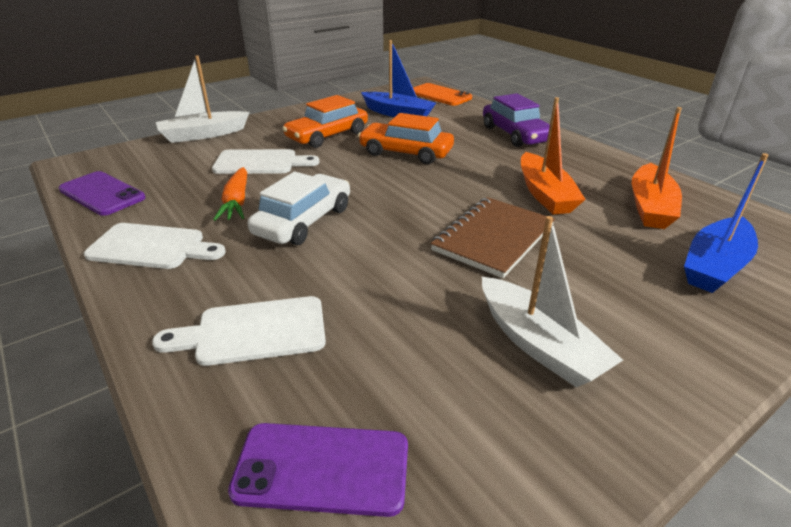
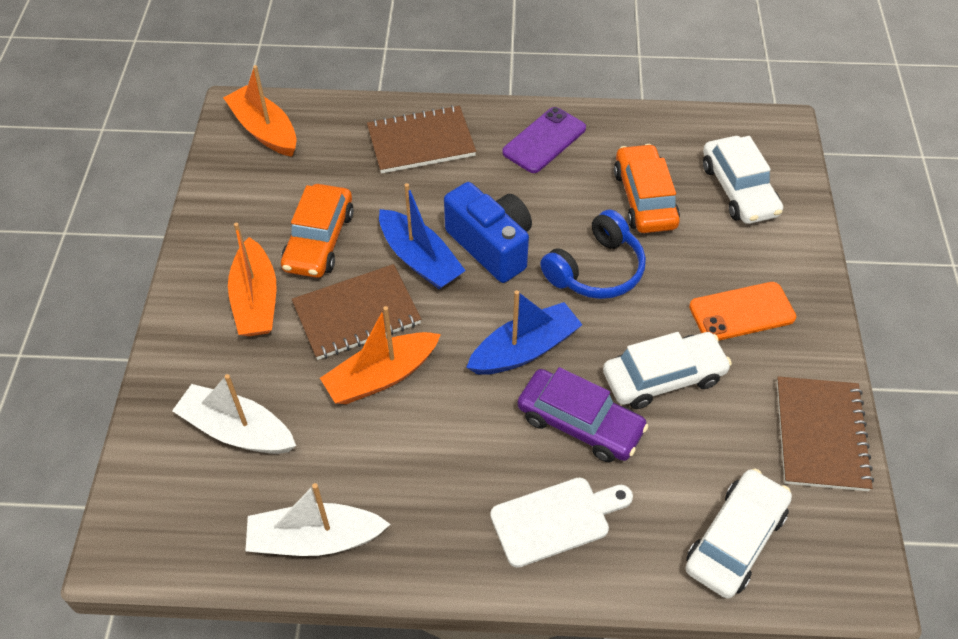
blue camera: 0 -> 1
blue headphones: 0 -> 1
brown notebook: 1 -> 3
orange boat: 2 -> 3
orange carrot: 1 -> 0
purple phone: 2 -> 1
white car: 1 -> 3
white cutting board: 3 -> 1

